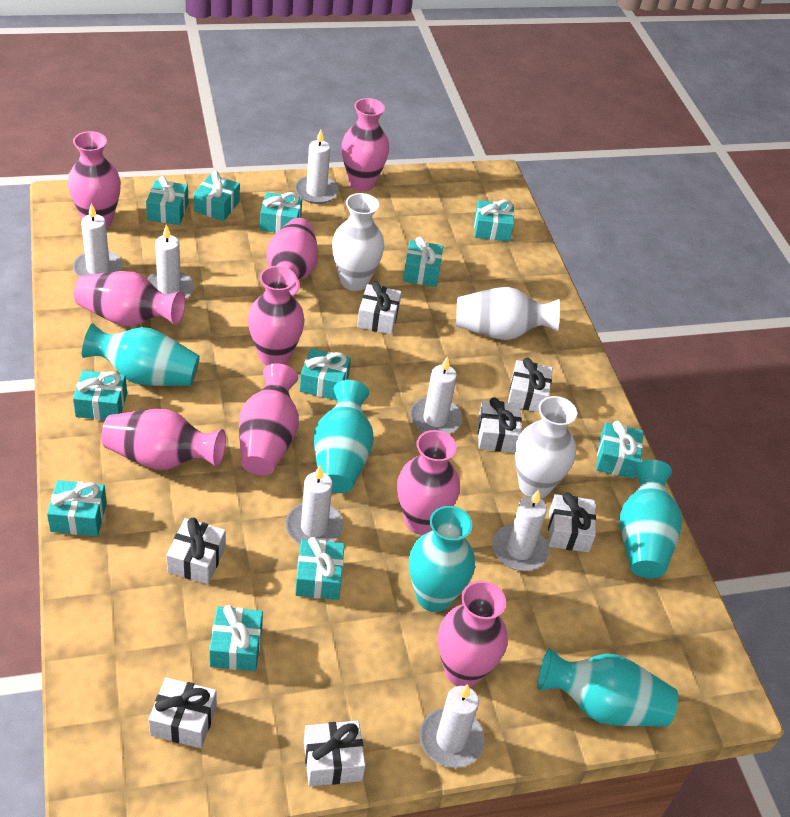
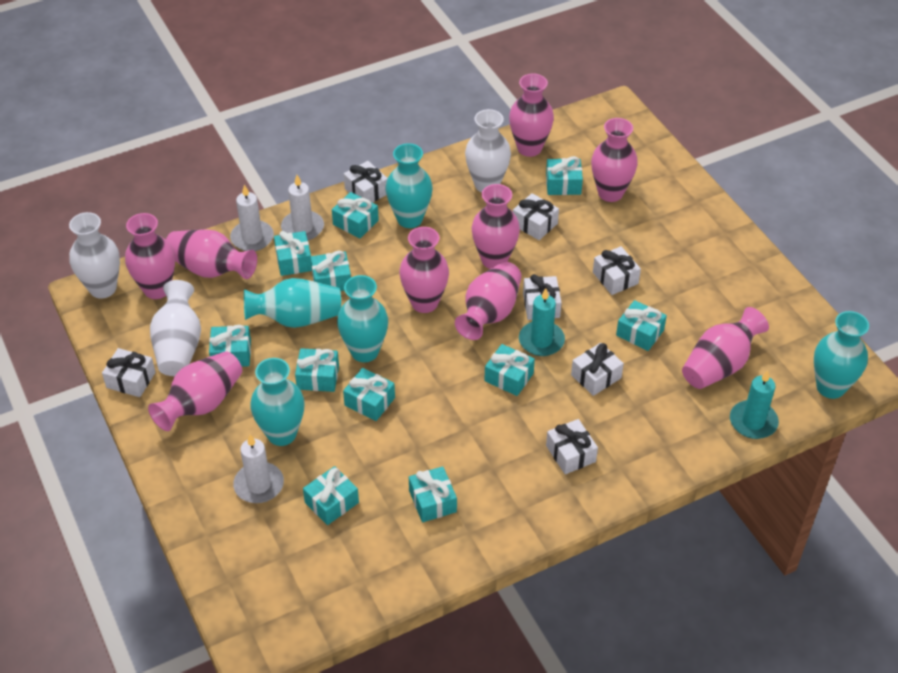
turquoise candle: 0 -> 2
white candle: 7 -> 3

